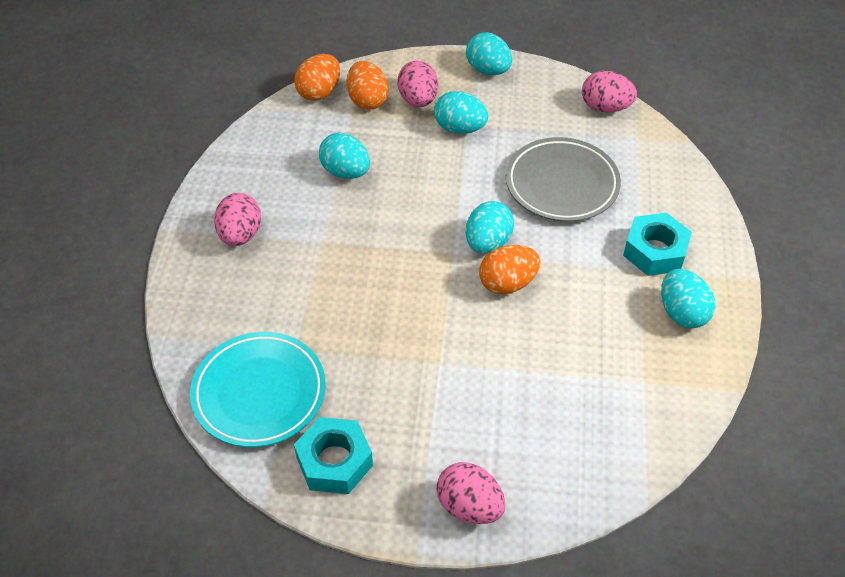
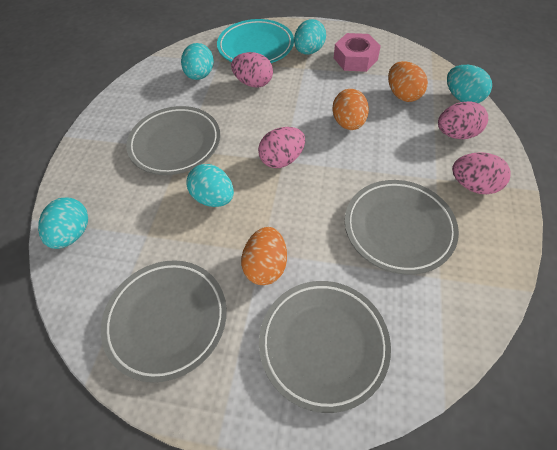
grey plate: 1 -> 4
pink nut: 0 -> 1
turquoise nut: 2 -> 0

